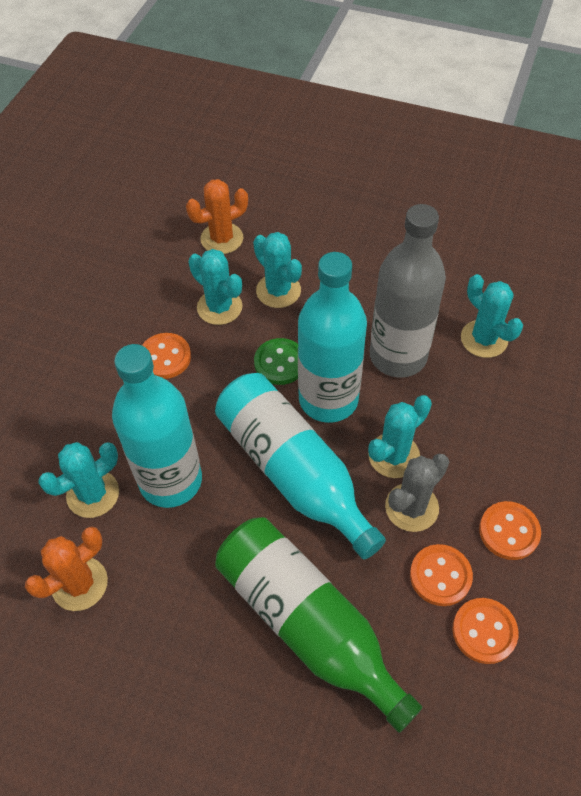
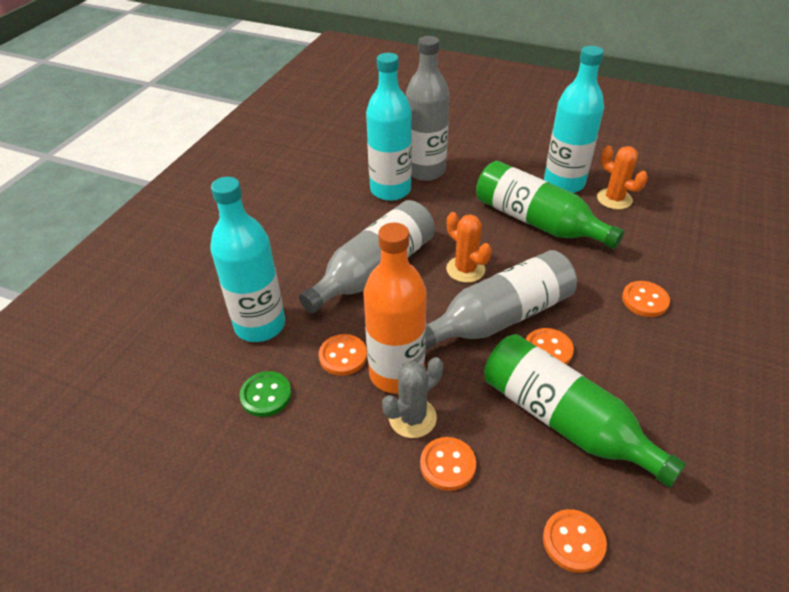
green bottle: 1 -> 2
grey bottle: 1 -> 3
orange bottle: 0 -> 1
orange button: 4 -> 5
turquoise cactus: 5 -> 0

